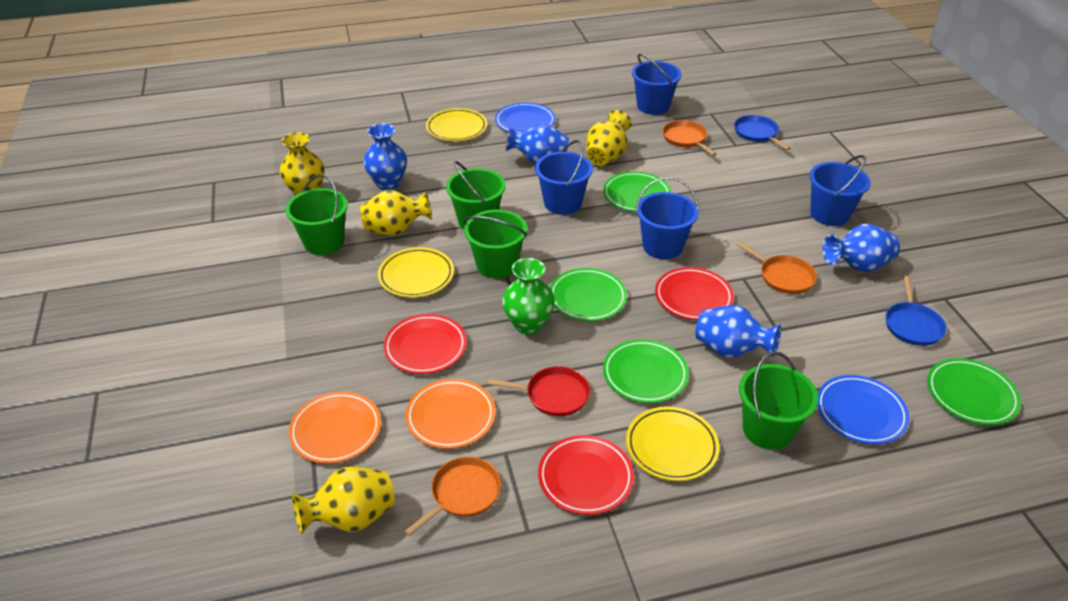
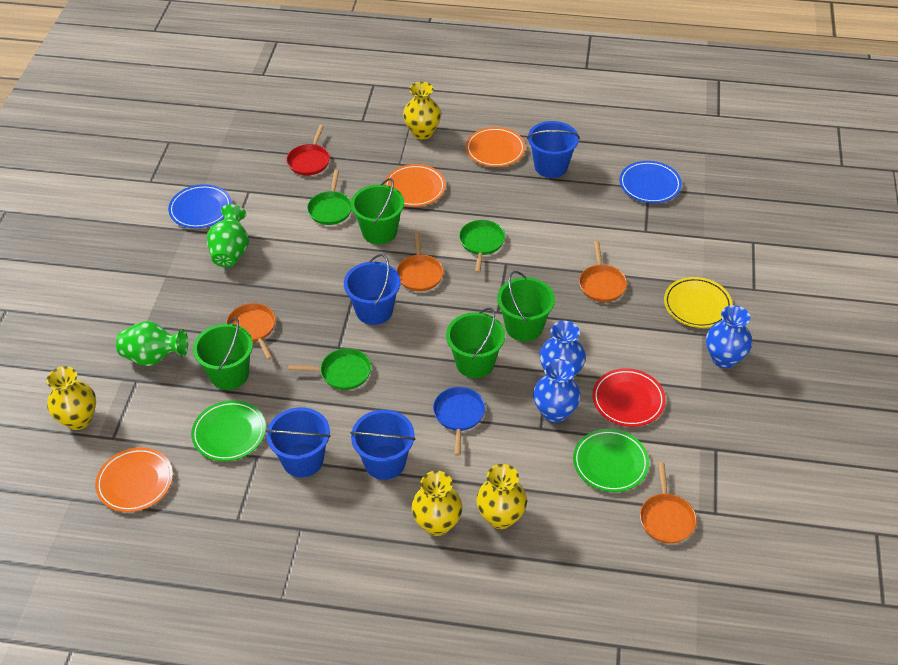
blue pan: 2 -> 1
blue vase: 4 -> 3
green pan: 0 -> 3
green plate: 4 -> 2
green vase: 1 -> 2
orange pan: 3 -> 4
orange plate: 2 -> 3
red plate: 3 -> 1
yellow plate: 3 -> 1

